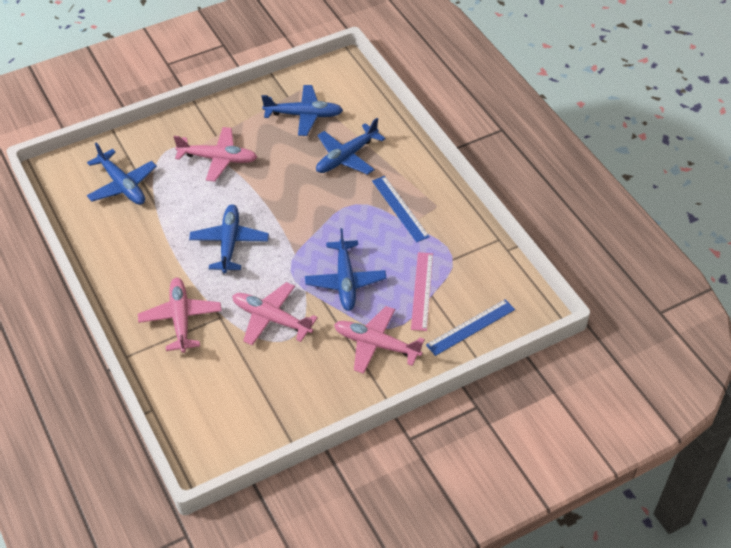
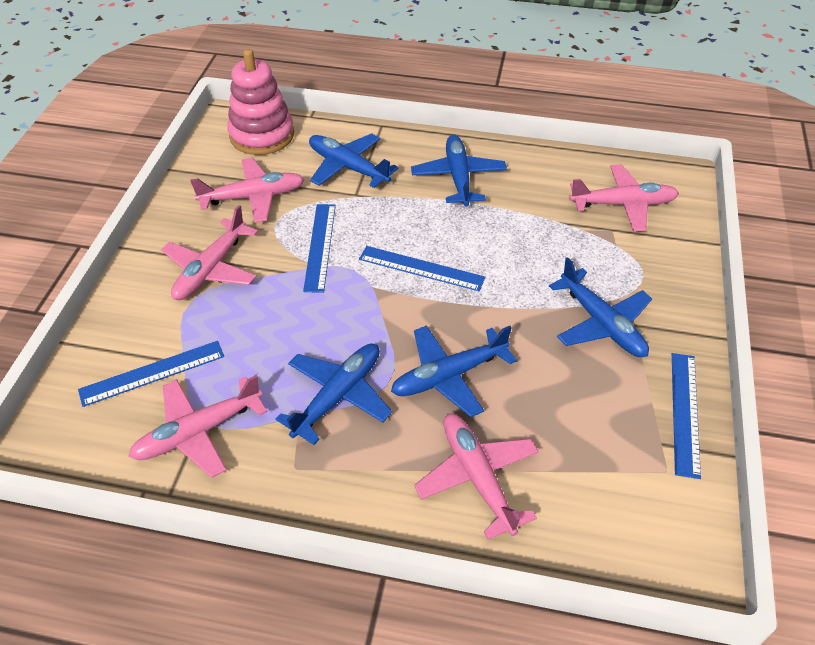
blue ruler: 2 -> 4
pink plane: 4 -> 5
pink ruler: 1 -> 0
pink stacking toy: 0 -> 1

